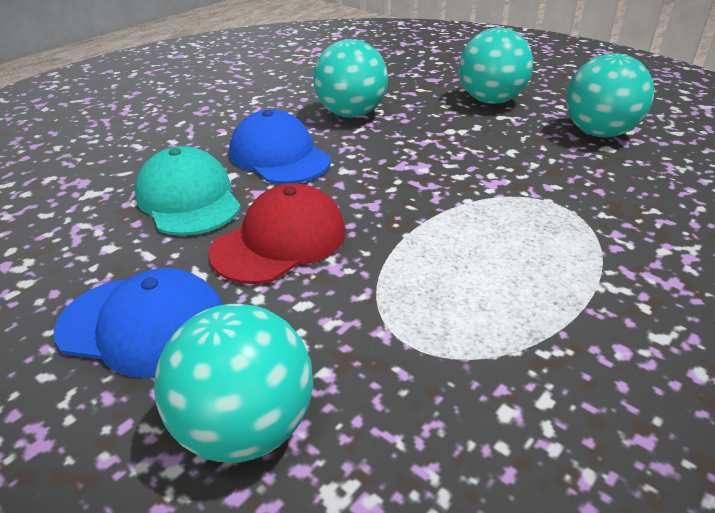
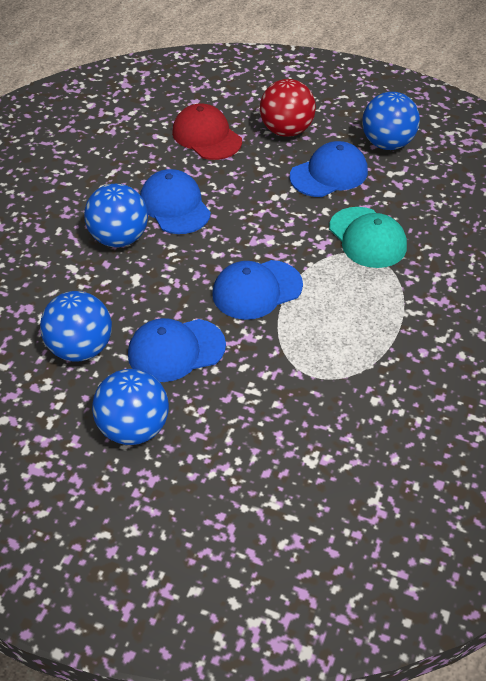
blue ball: 0 -> 4
blue cap: 2 -> 4
red ball: 0 -> 1
turquoise ball: 4 -> 0

